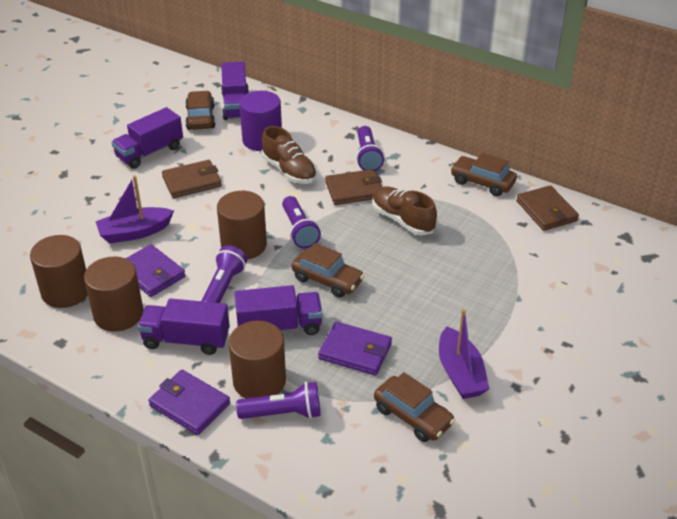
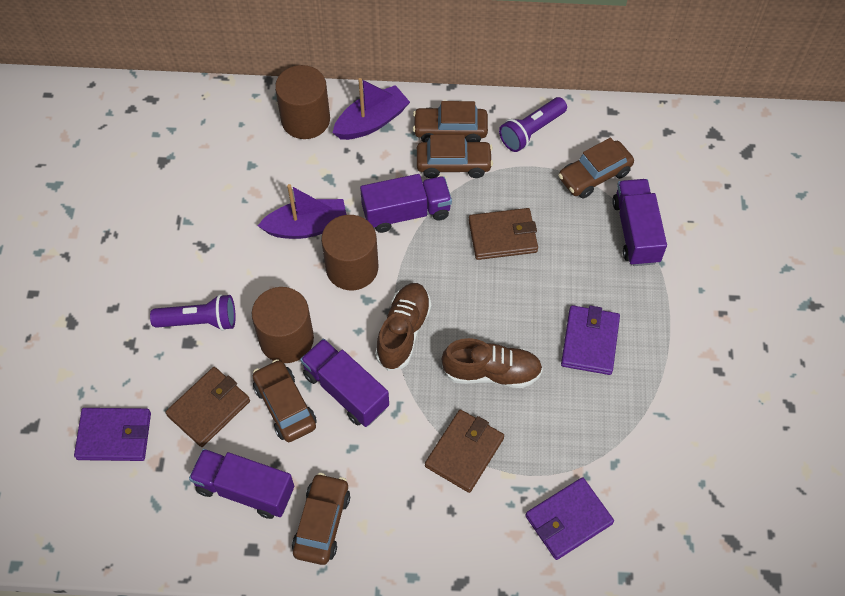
brown car: 4 -> 5
brown cylinder: 4 -> 3
purple cylinder: 1 -> 0
purple flashlight: 4 -> 2

